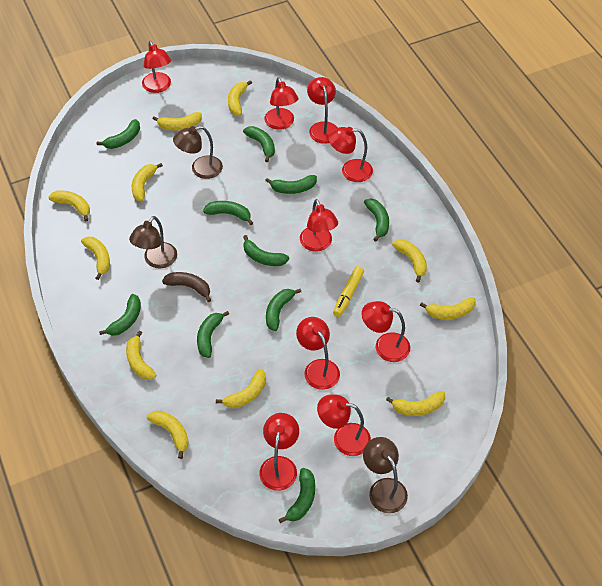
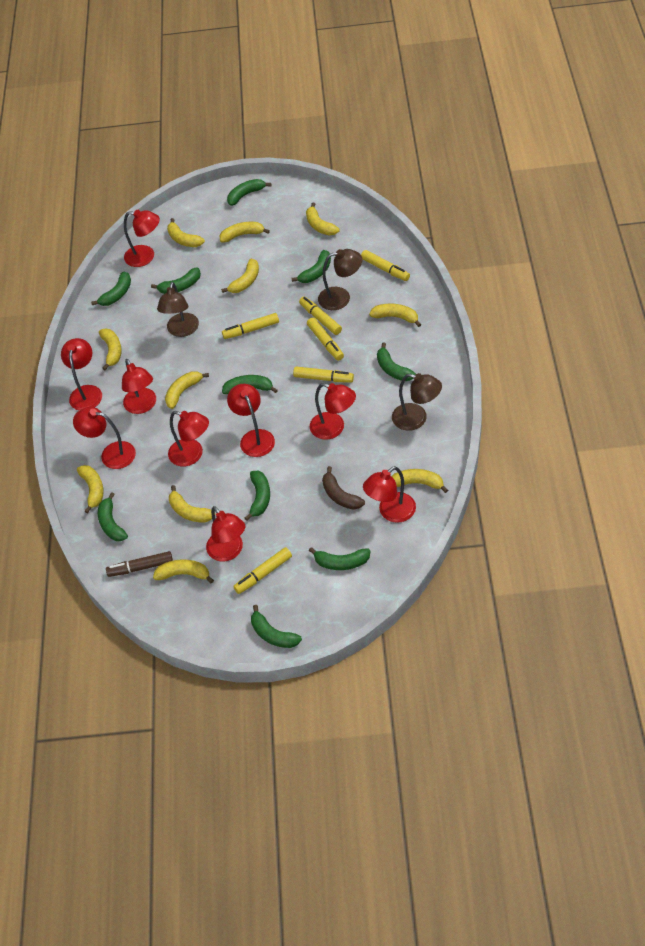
brown marker: 0 -> 1
yellow marker: 1 -> 6

